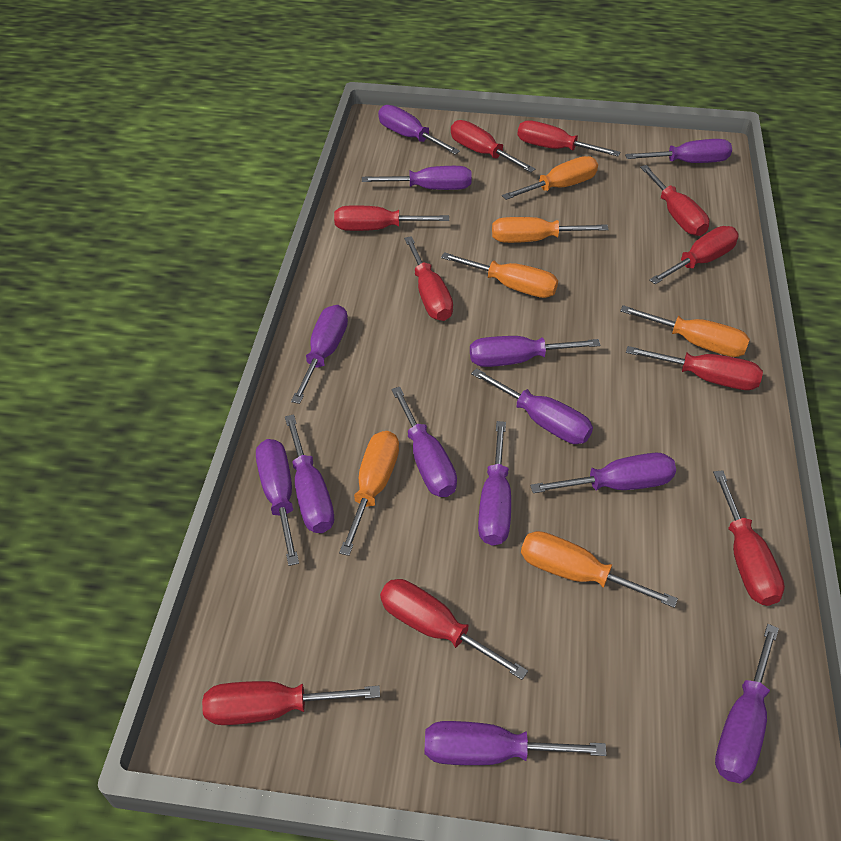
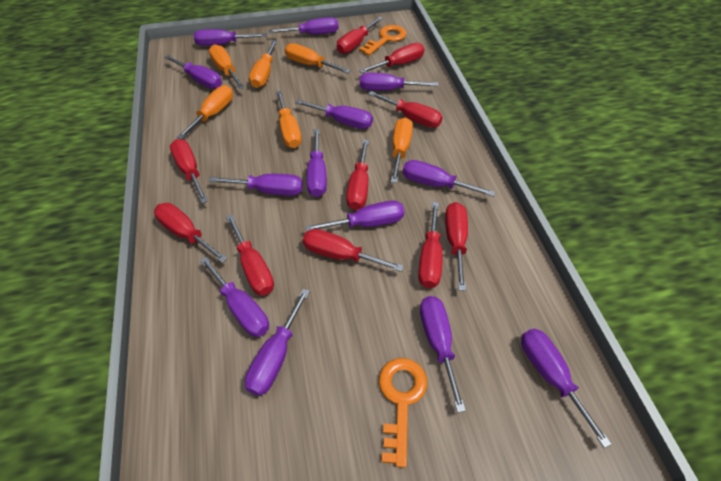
orange key: 0 -> 2

